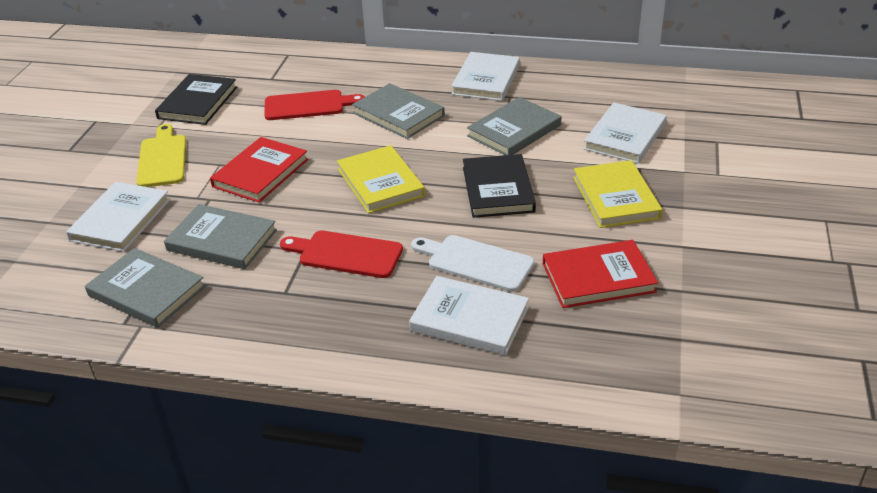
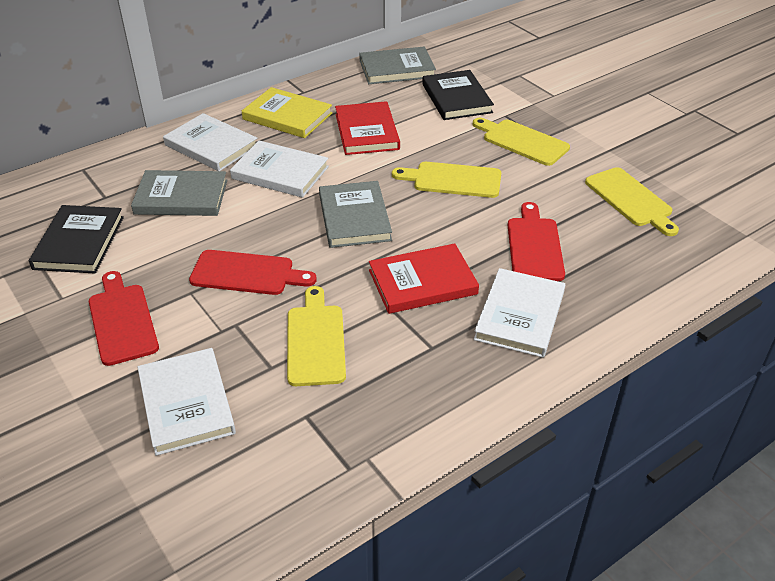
grey book: 4 -> 3
red cutting board: 2 -> 3
white cutting board: 1 -> 0
yellow book: 2 -> 1
yellow cutting board: 1 -> 4

